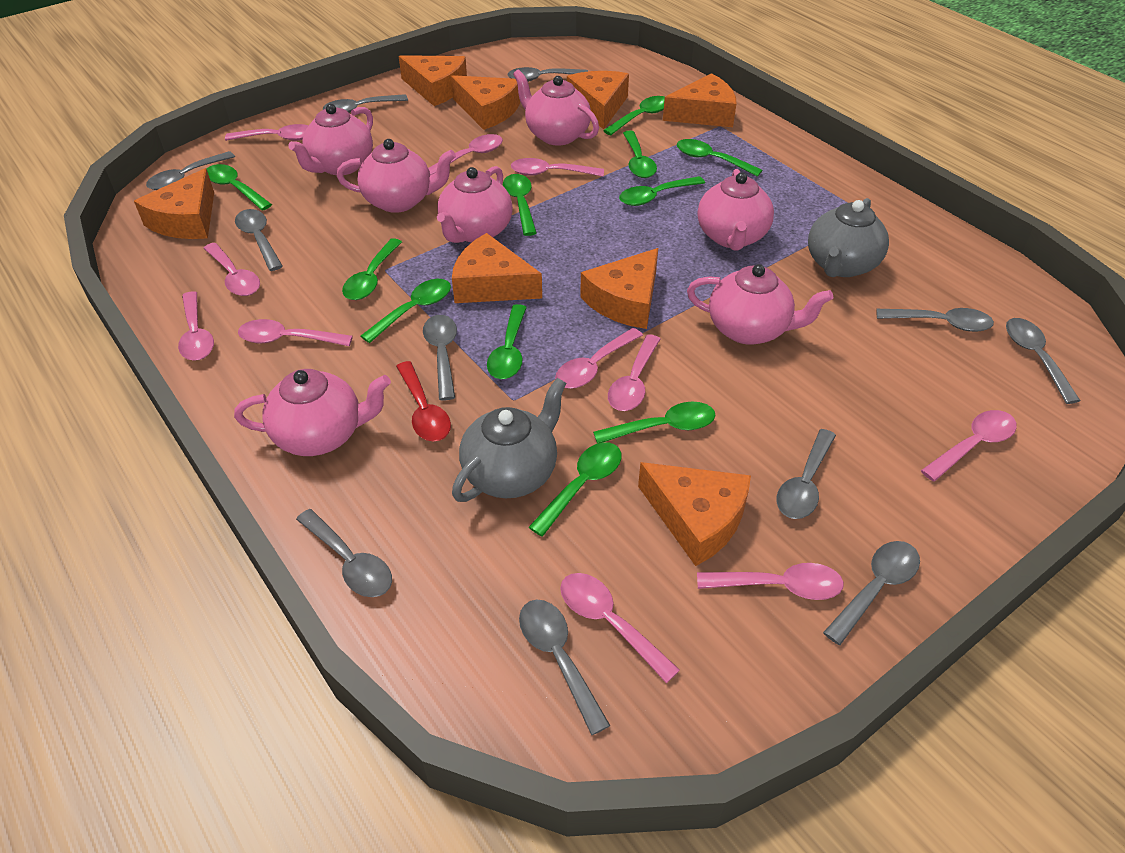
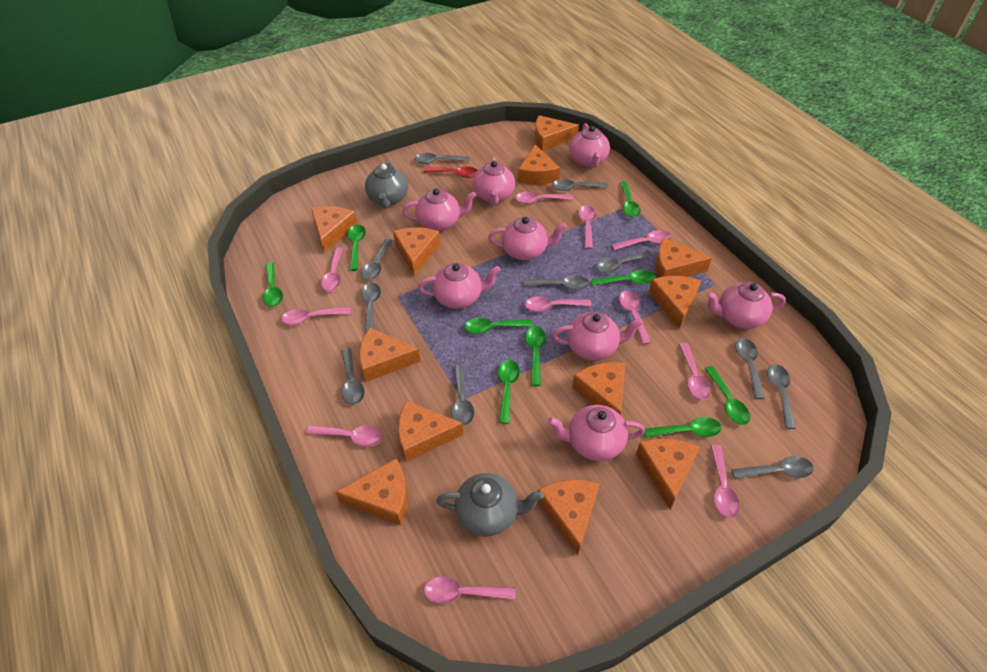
green spoon: 11 -> 9
orange cheese: 8 -> 12
pink teapot: 7 -> 8

